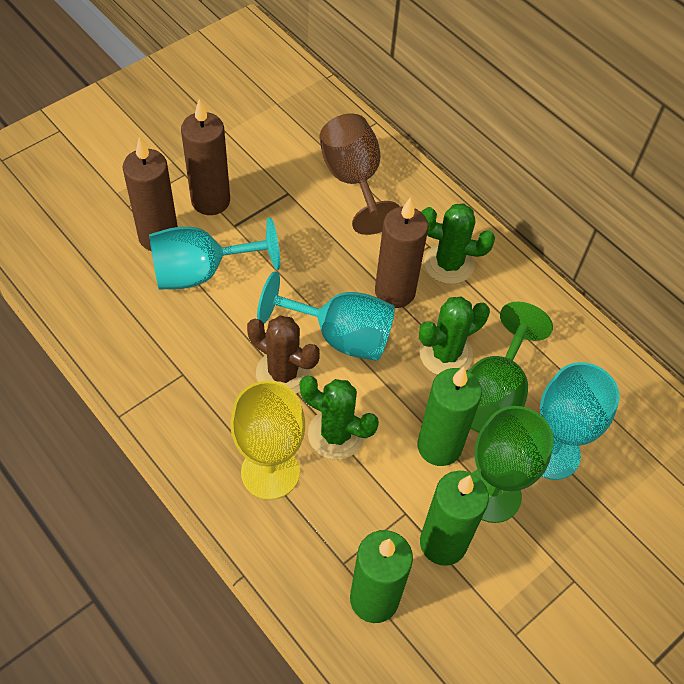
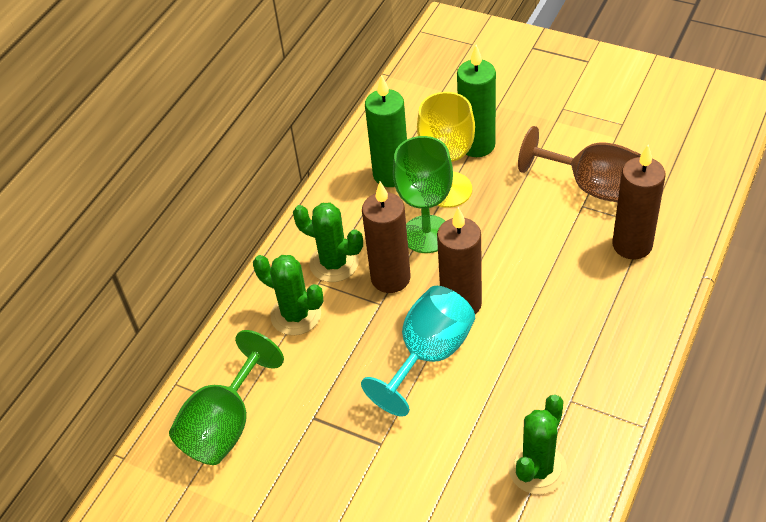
brown cactus: 1 -> 0
green candle: 3 -> 2
turquoise goblet: 3 -> 1

